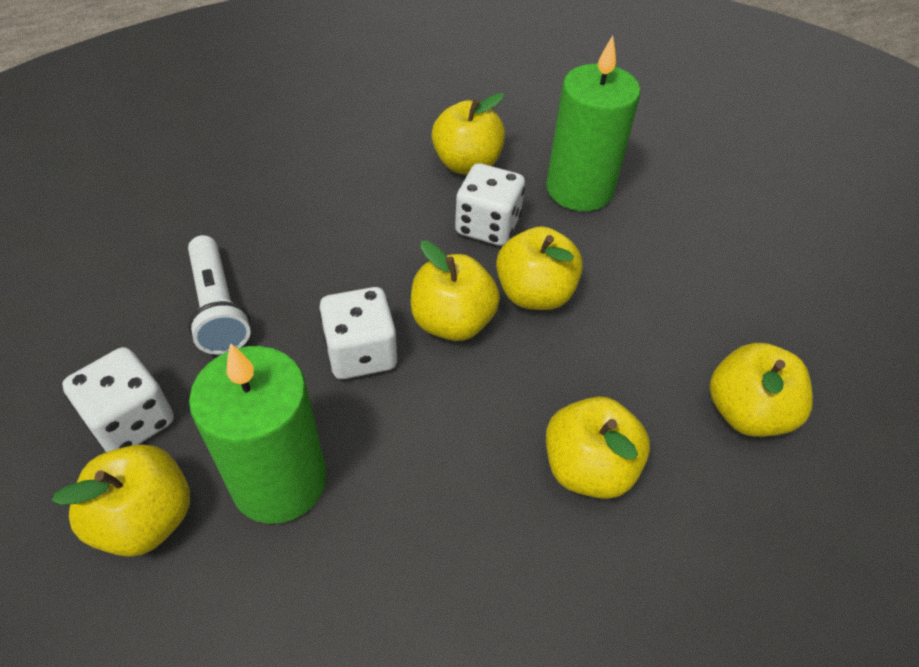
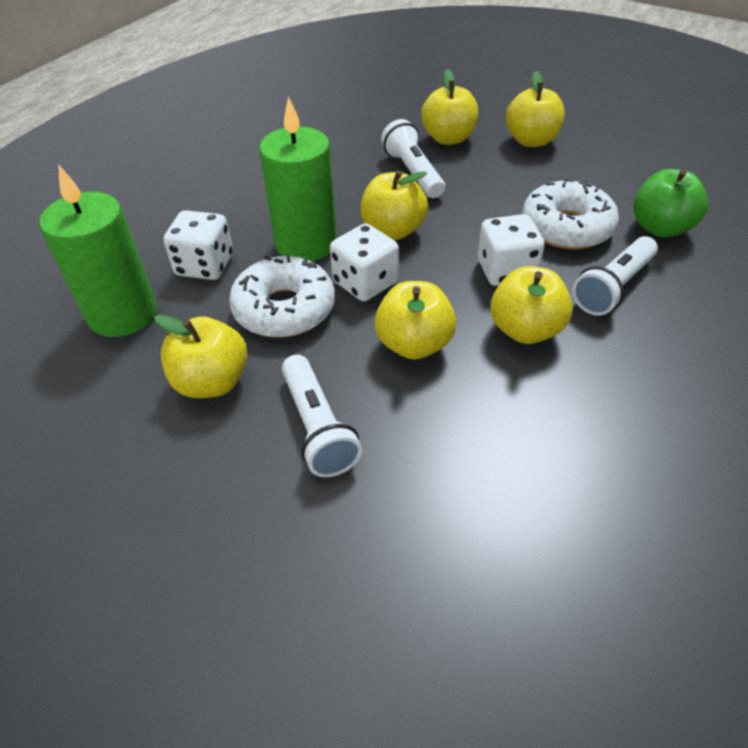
green apple: 0 -> 1
white donut: 0 -> 2
white flashlight: 1 -> 3

